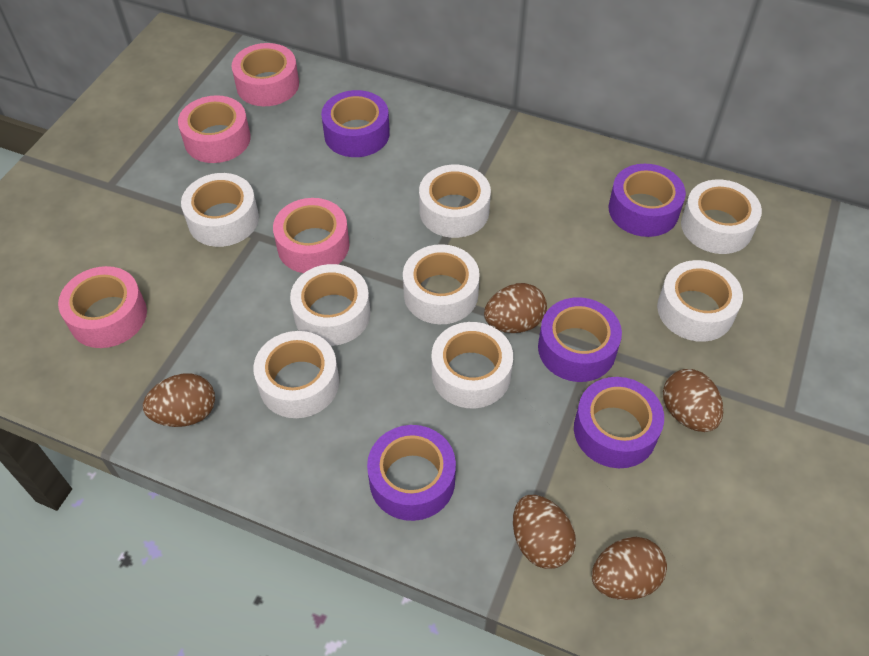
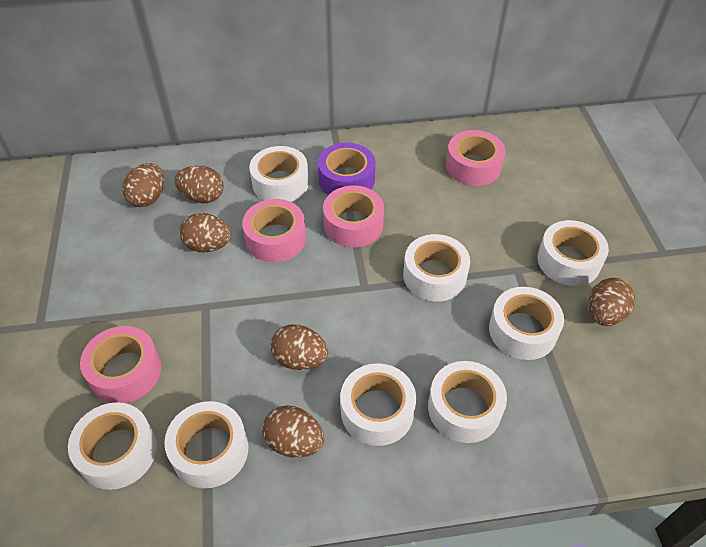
brown egg: 5 -> 6
purple tape: 5 -> 1

